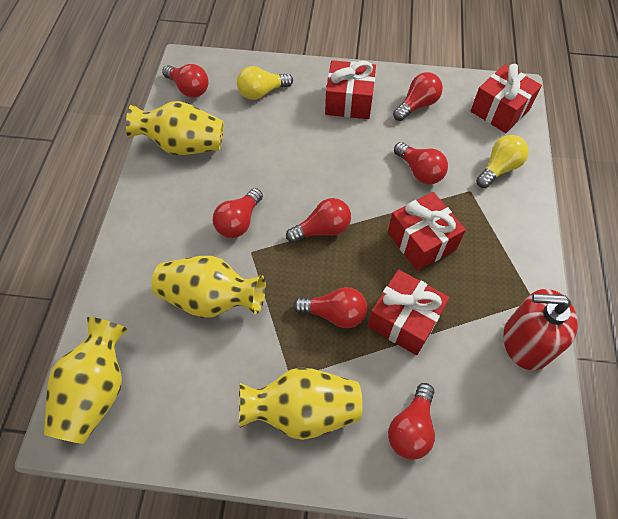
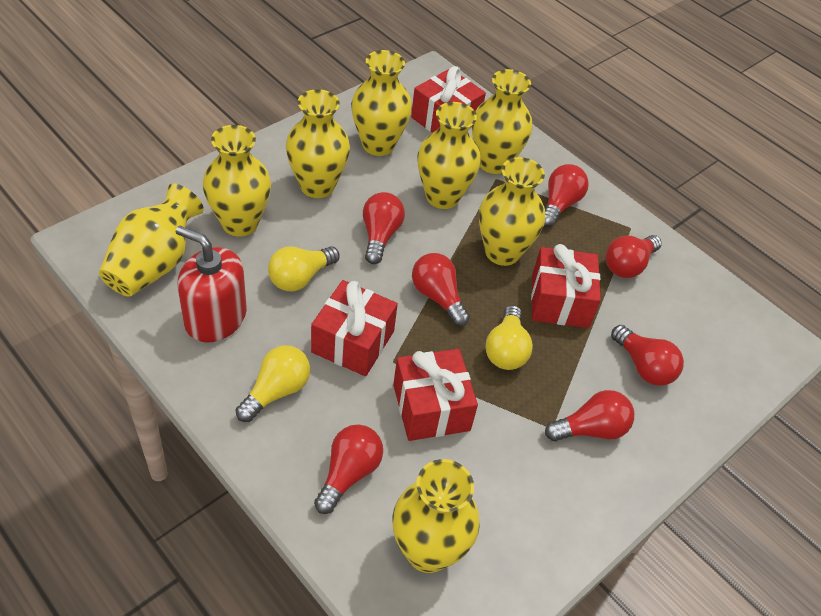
yellow light bulb: 2 -> 3
yellow vase: 4 -> 8

